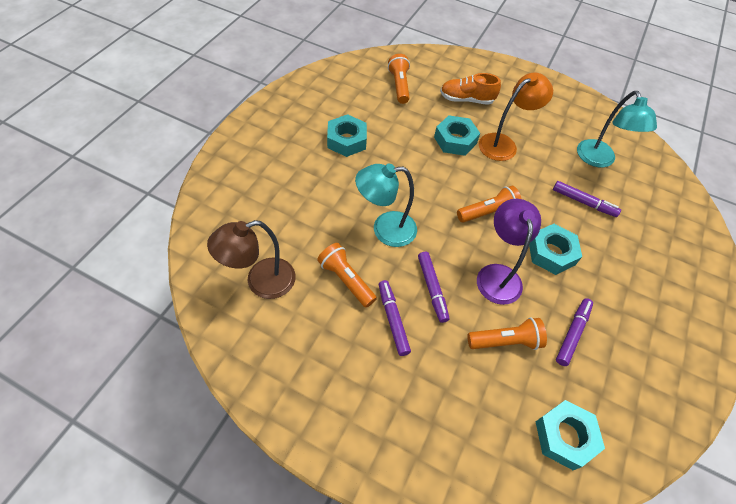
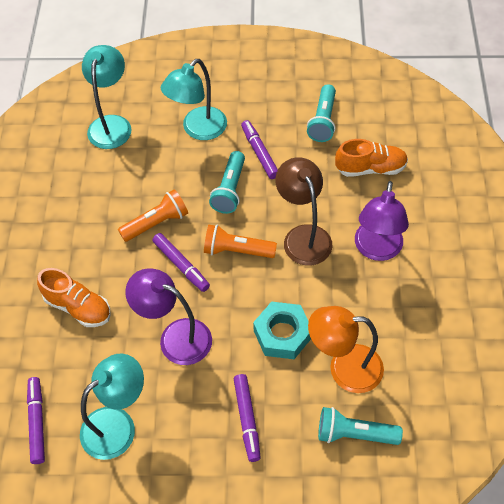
orange flashlight: 4 -> 2
orange shoe: 1 -> 2
purple lamp: 1 -> 2
turquoise flashlight: 0 -> 3
turquoise lamp: 2 -> 3
turquoise nut: 4 -> 1

